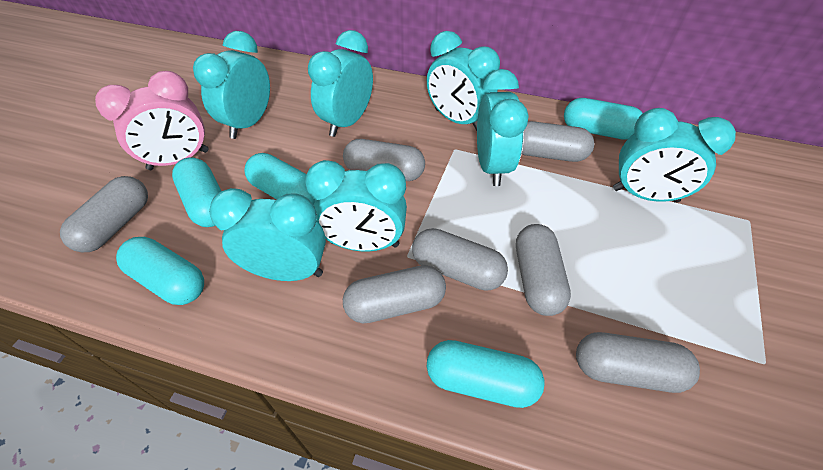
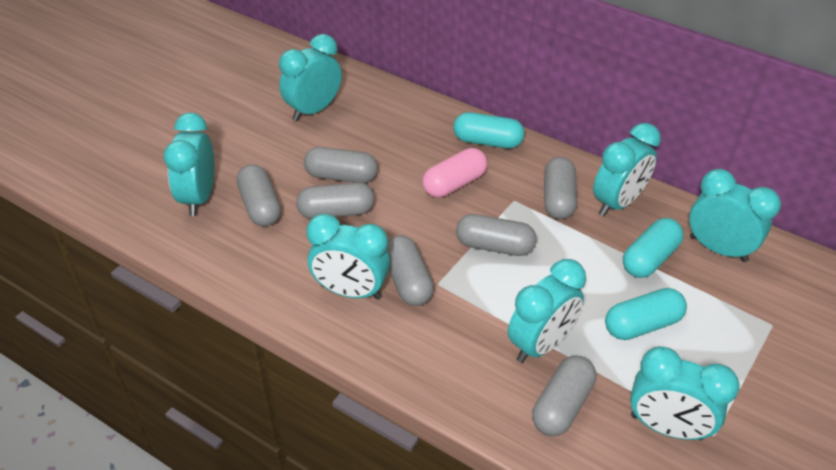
pink capsule: 0 -> 1
pink clock: 1 -> 0
turquoise capsule: 5 -> 3

